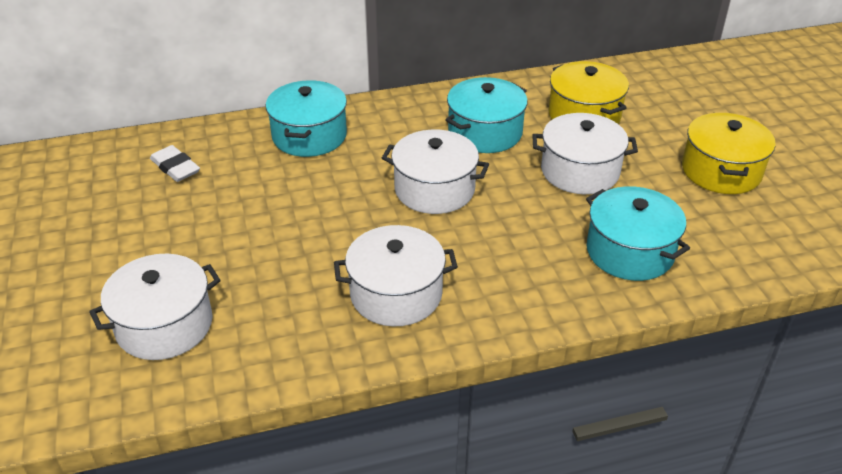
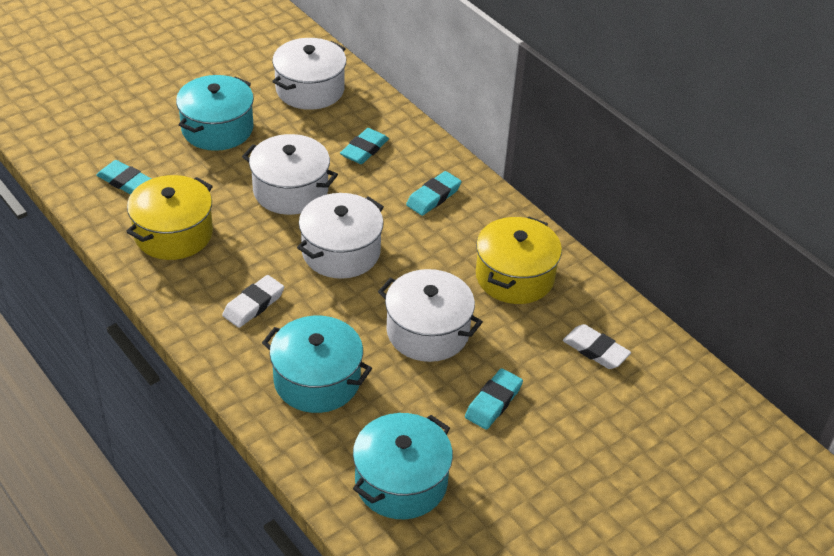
turquoise eraser: 0 -> 4
white eraser: 1 -> 2

